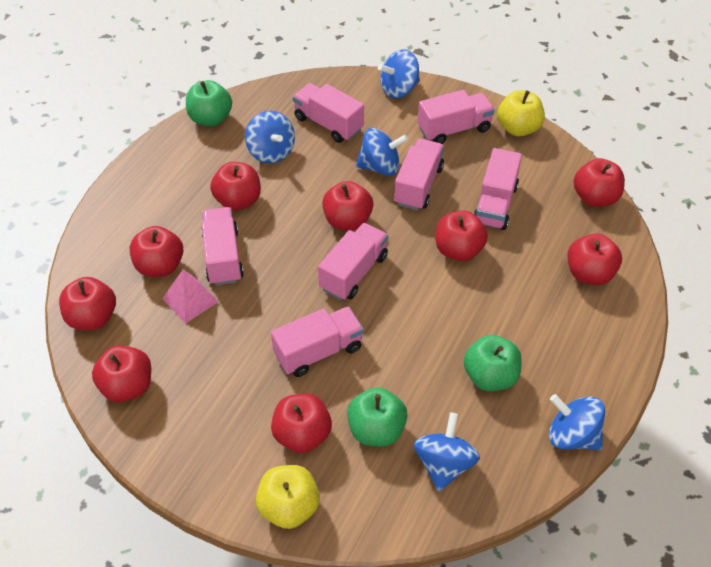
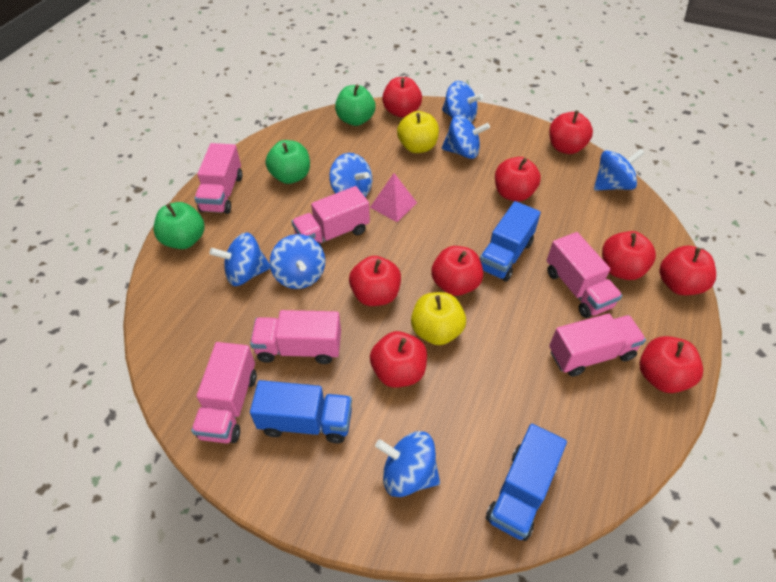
blue spinning top: 5 -> 7
blue truck: 0 -> 3
pink truck: 7 -> 6

